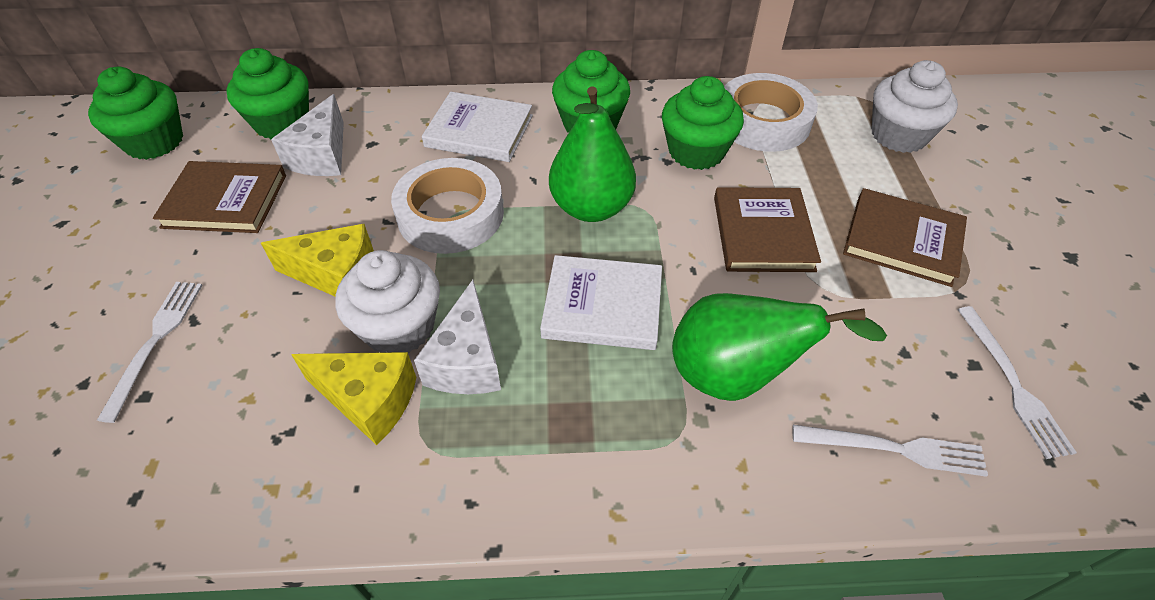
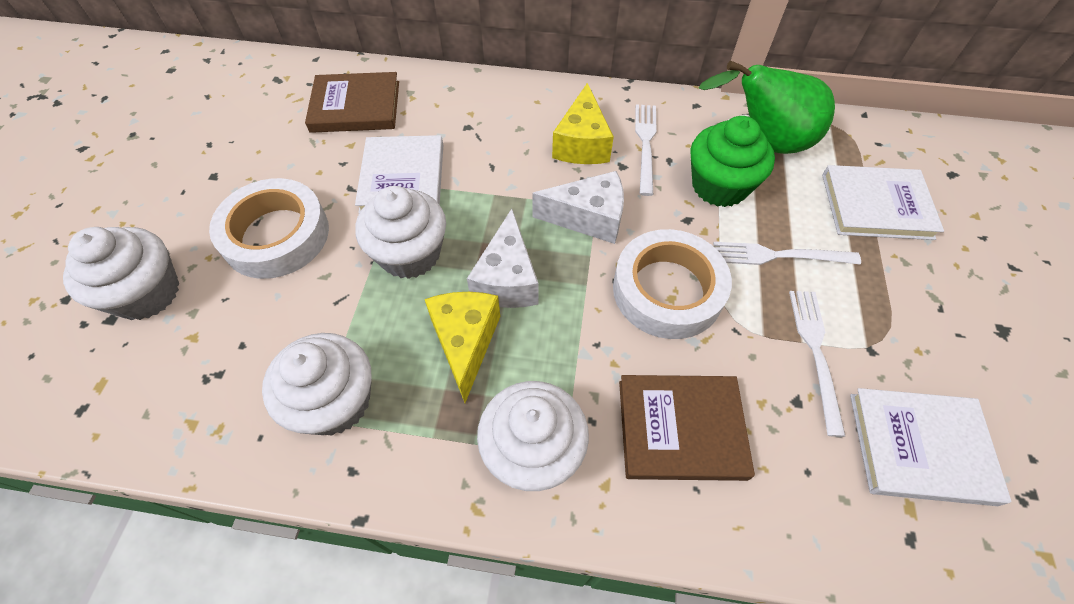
brown book: 3 -> 2
green cupcake: 4 -> 1
green pear: 2 -> 1
white book: 2 -> 3
white cupcake: 2 -> 4

